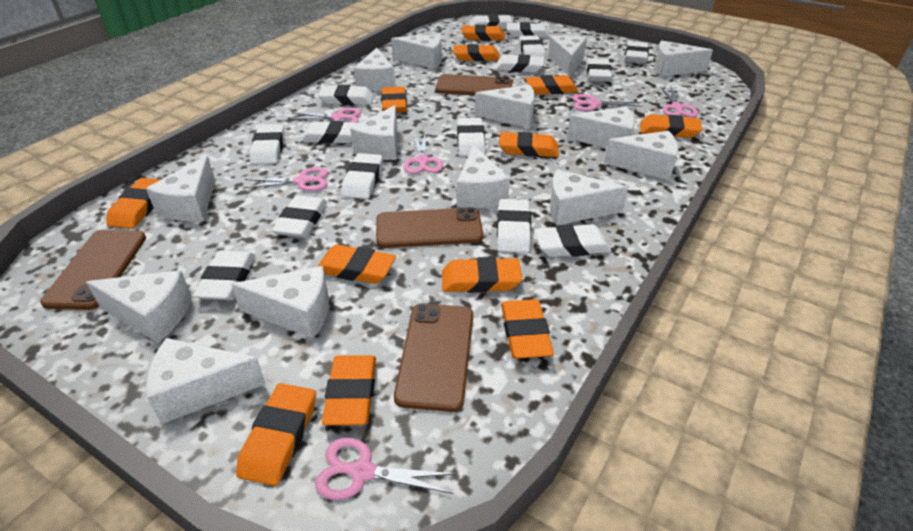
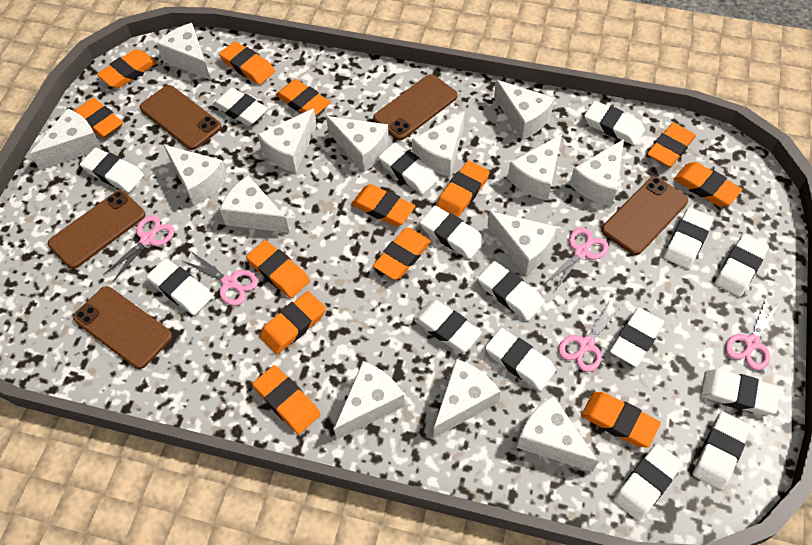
brown phone: 4 -> 5
orange eraser: 12 -> 13
pink scissors: 6 -> 5

